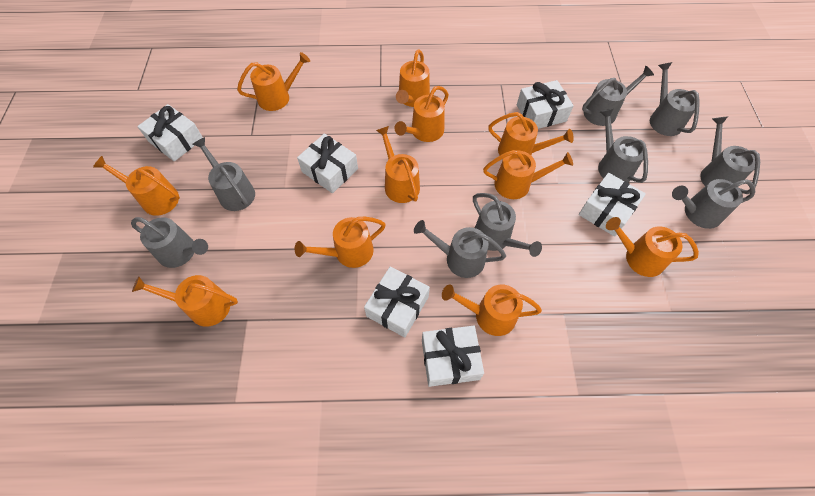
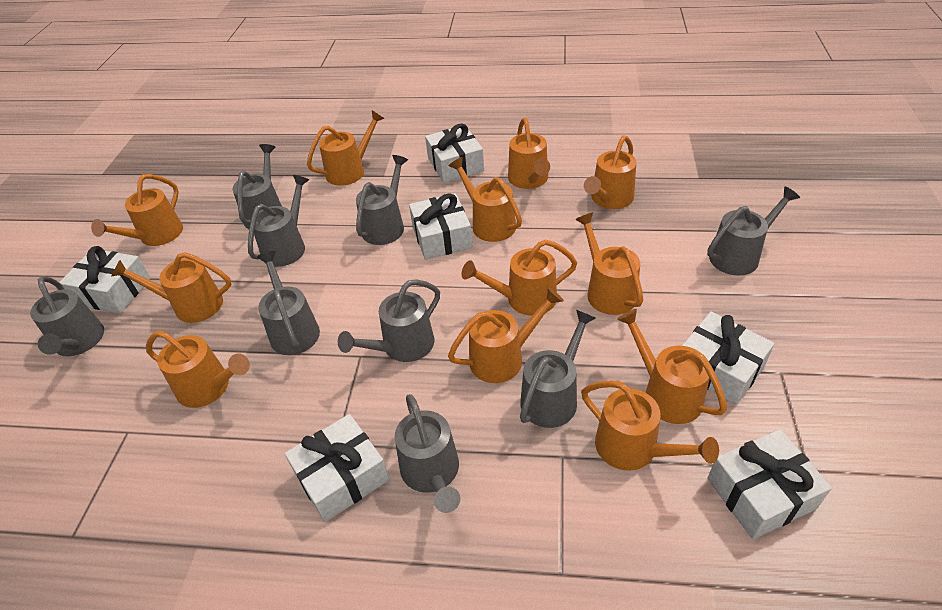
orange watering can: 11 -> 12

